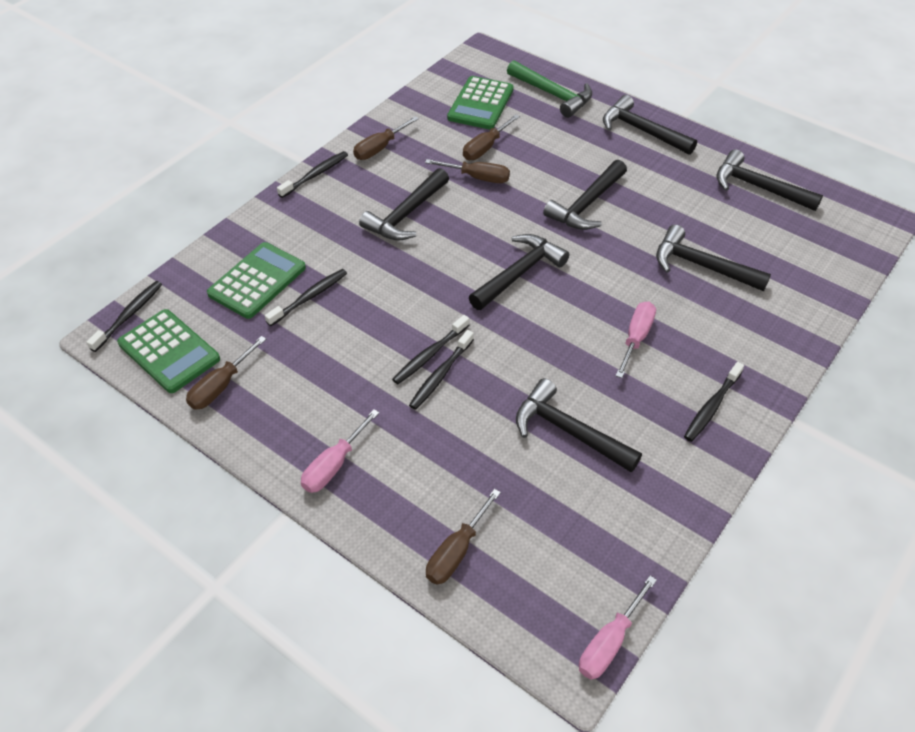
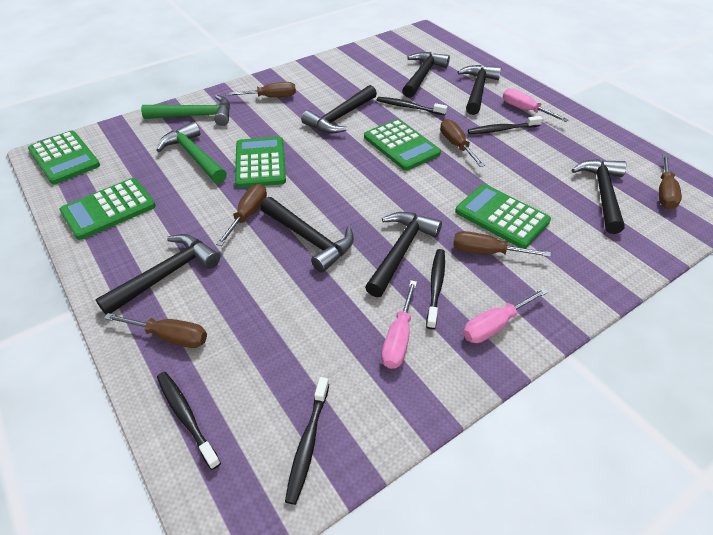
black toothbrush: 6 -> 5
brown screwdriver: 5 -> 6
green calculator: 3 -> 5
green hammer: 1 -> 2

